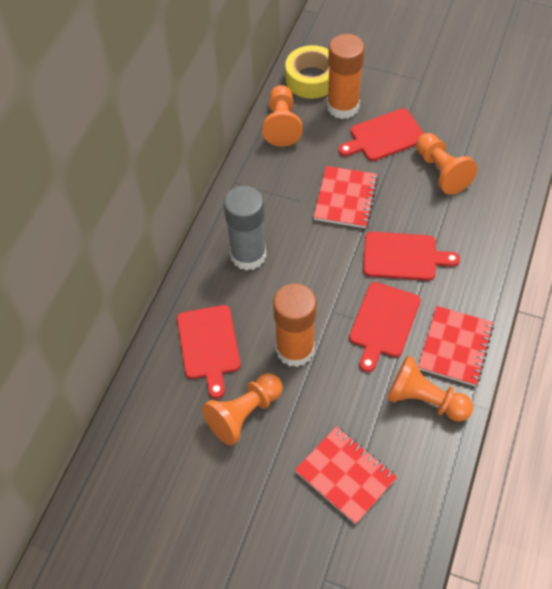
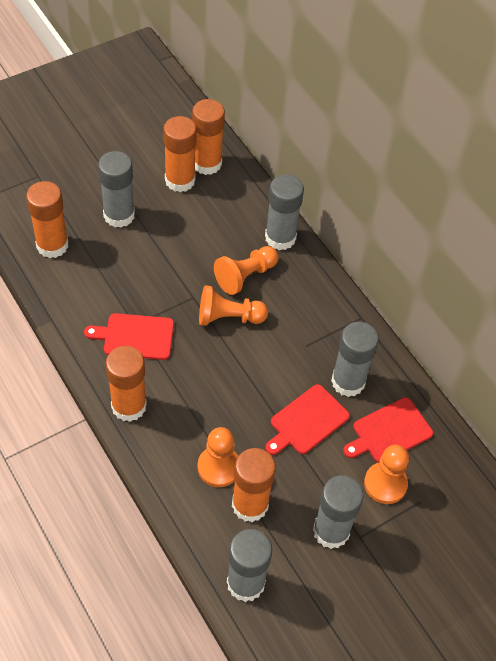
grey glue stick: 1 -> 5
orange glue stick: 2 -> 5
red cutting board: 4 -> 3
red notebook: 3 -> 0
yellow tape: 1 -> 0

